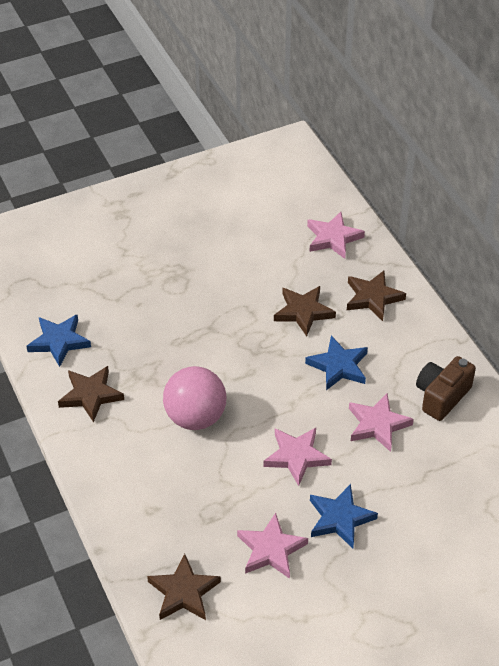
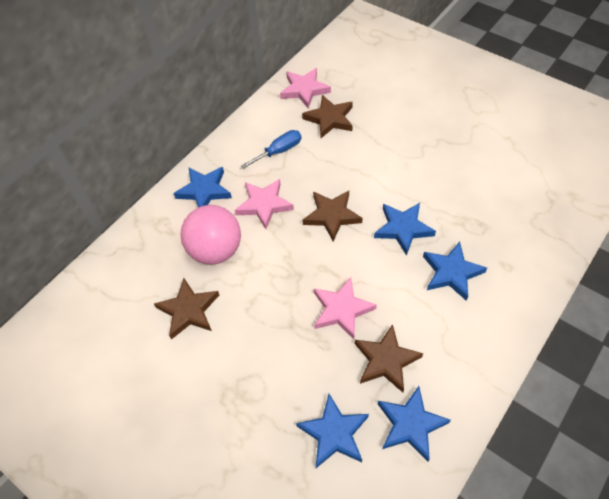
blue screwdriver: 0 -> 1
blue star: 3 -> 5
brown camera: 1 -> 0
pink star: 4 -> 3

